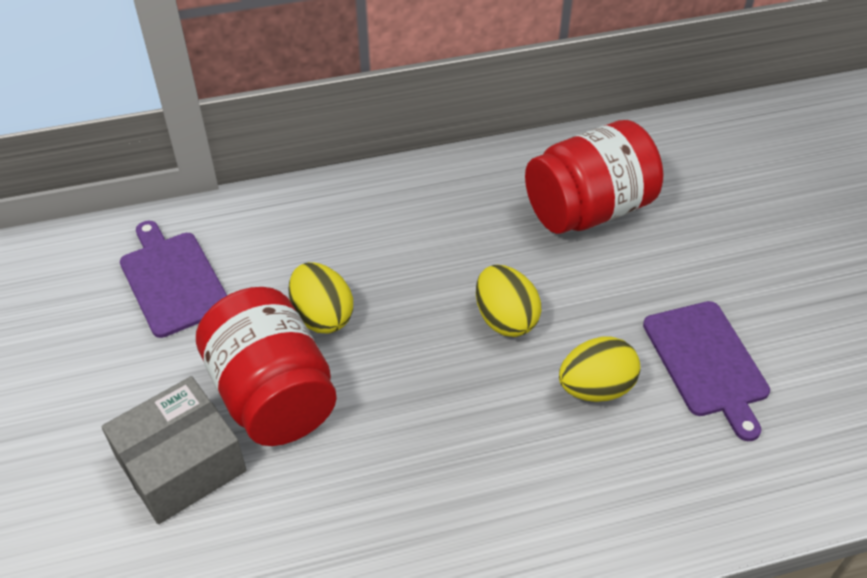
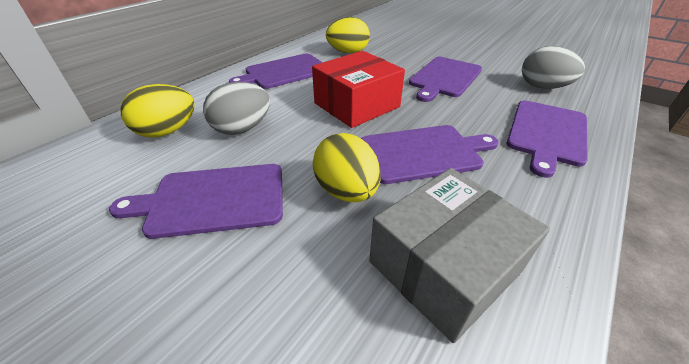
grey egg: 0 -> 2
purple cutting board: 2 -> 5
red box: 0 -> 1
red jar: 2 -> 0

